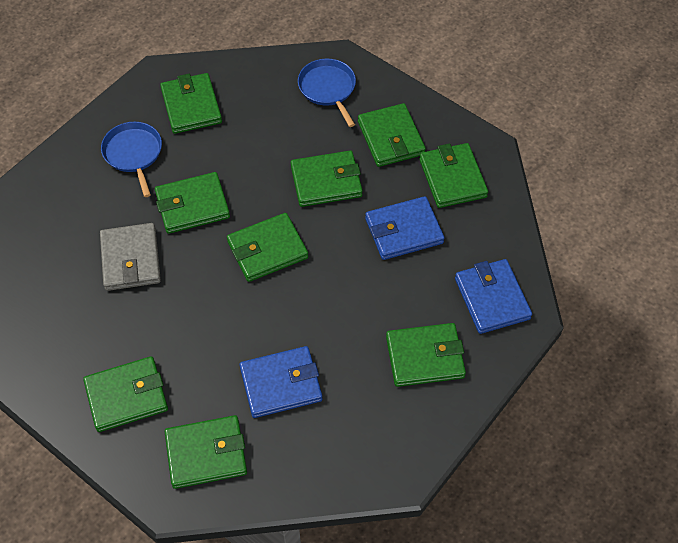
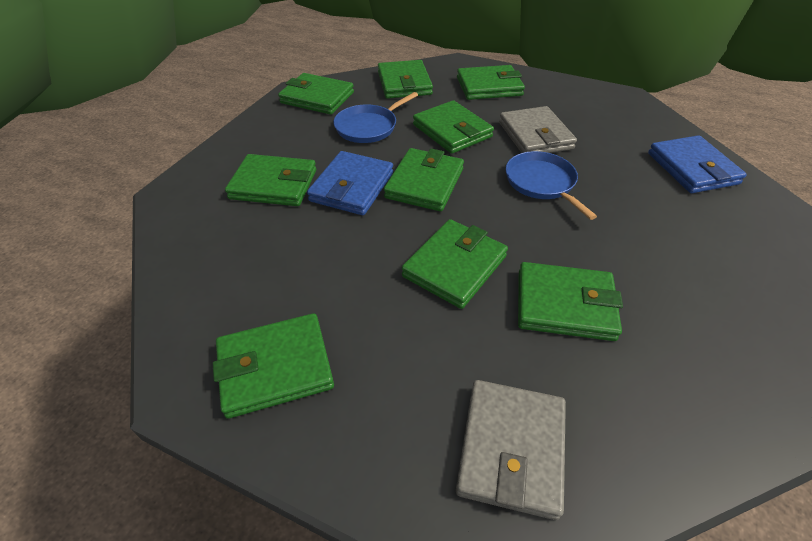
blue wallet: 3 -> 2
grey wallet: 1 -> 2

